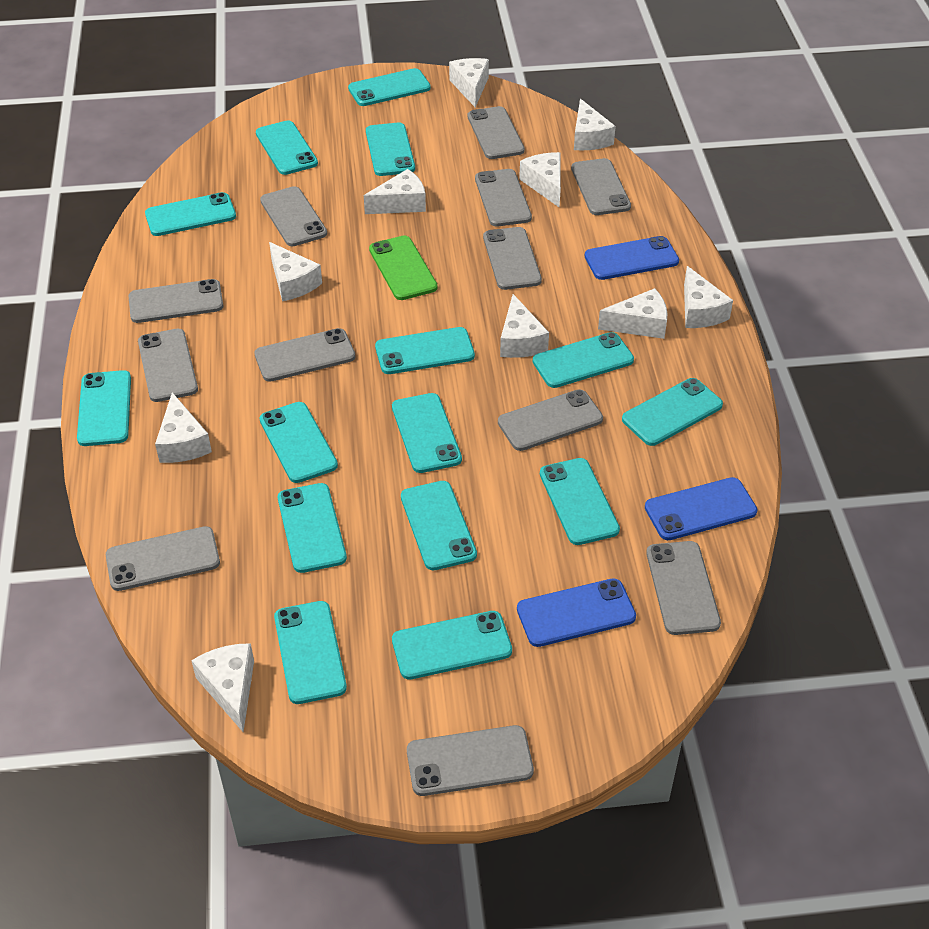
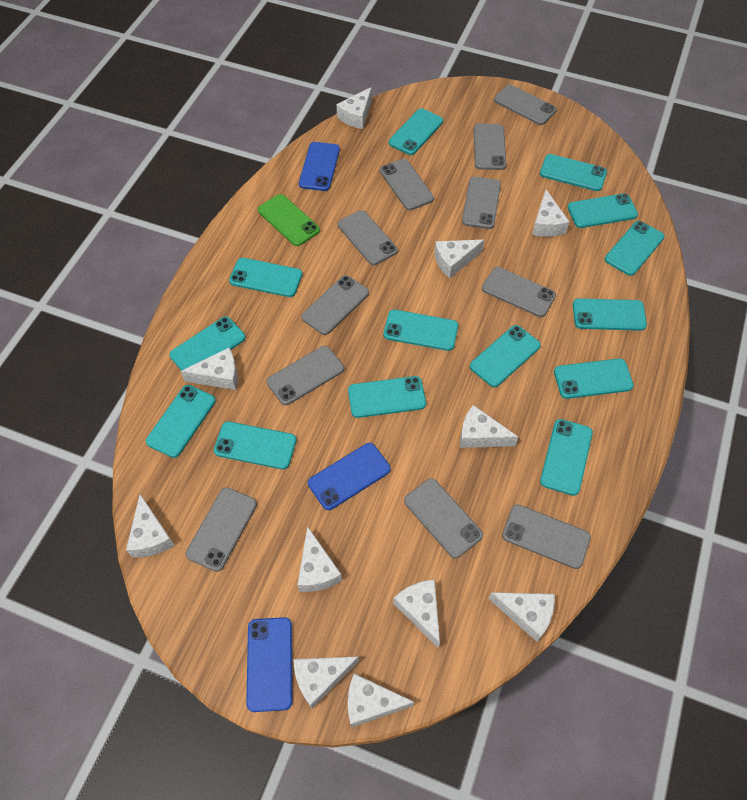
grey phone: 12 -> 11
turquoise phone: 15 -> 14
white cheese: 10 -> 11

